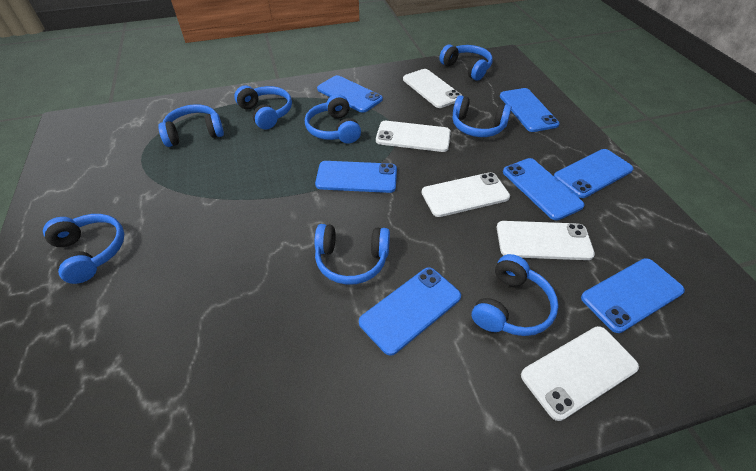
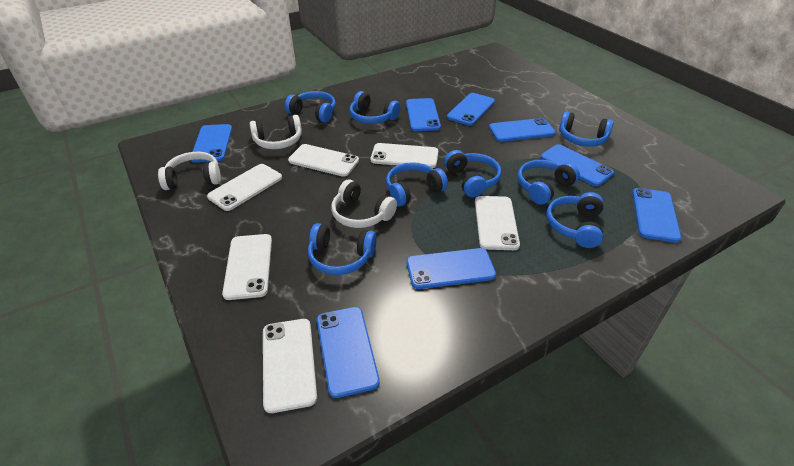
blue phone: 7 -> 8
white headphones: 0 -> 3
white phone: 5 -> 6

